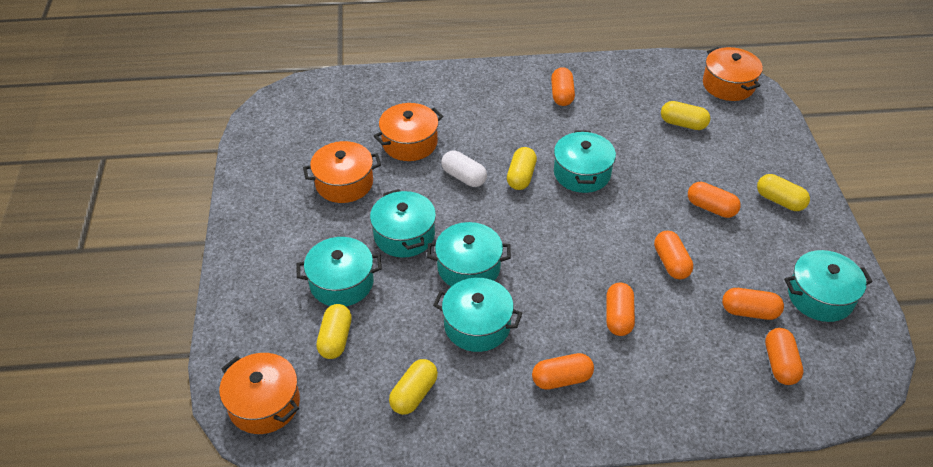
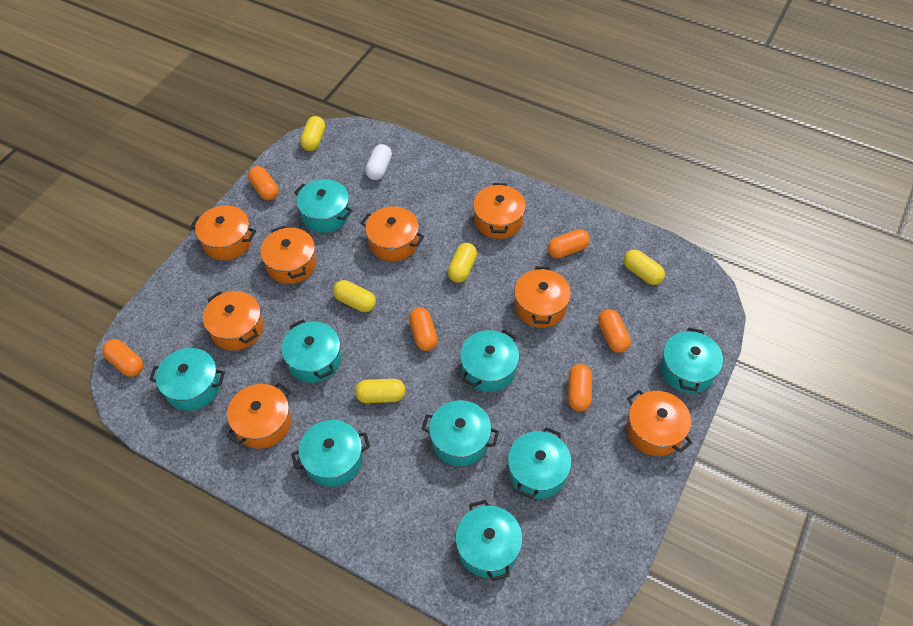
orange capsule: 7 -> 6
orange pot: 4 -> 8
turquoise pot: 6 -> 9

